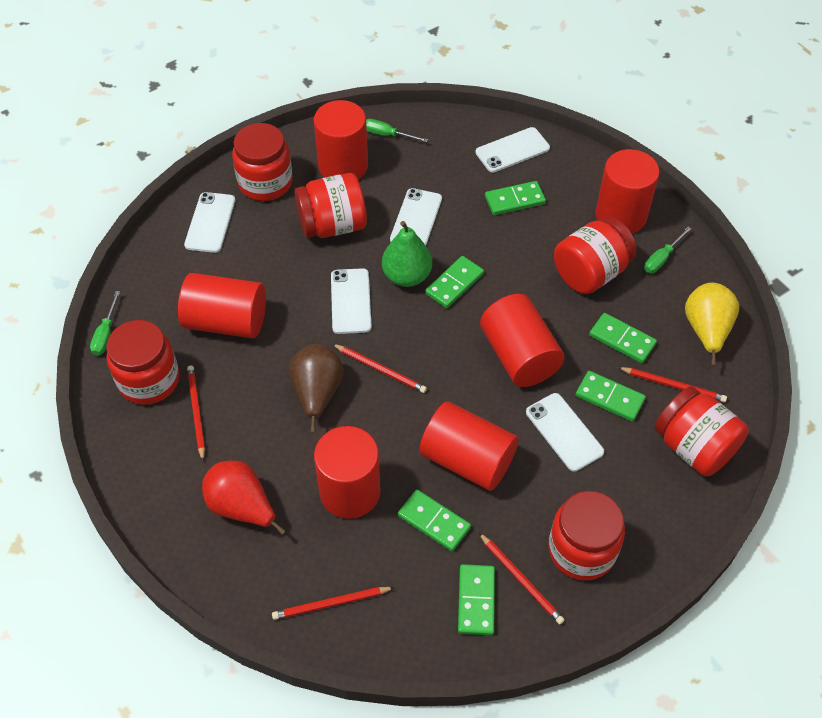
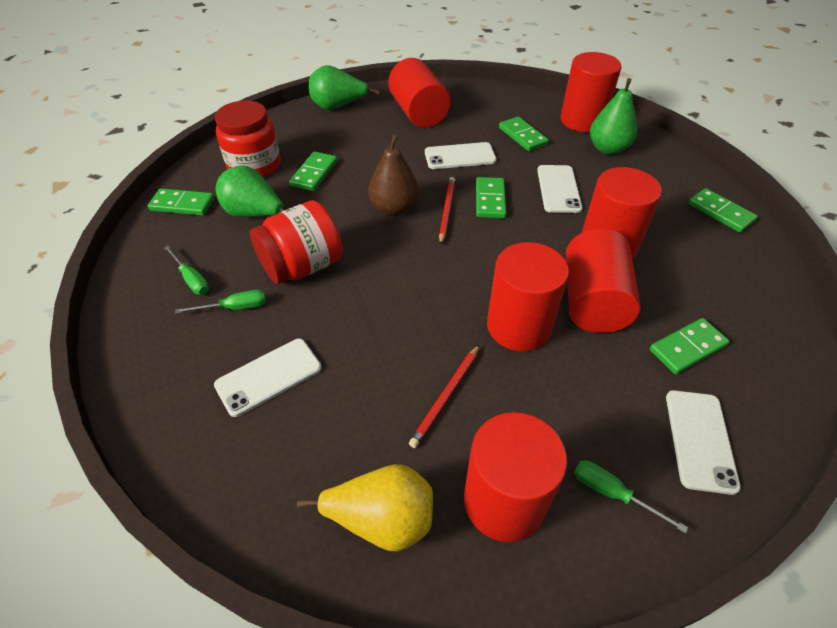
green pear: 1 -> 3
red jar: 6 -> 2
red pear: 1 -> 0
red pencil: 5 -> 2
white phone: 5 -> 4

